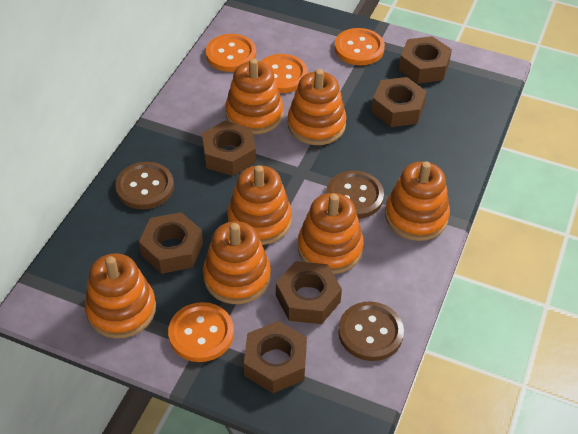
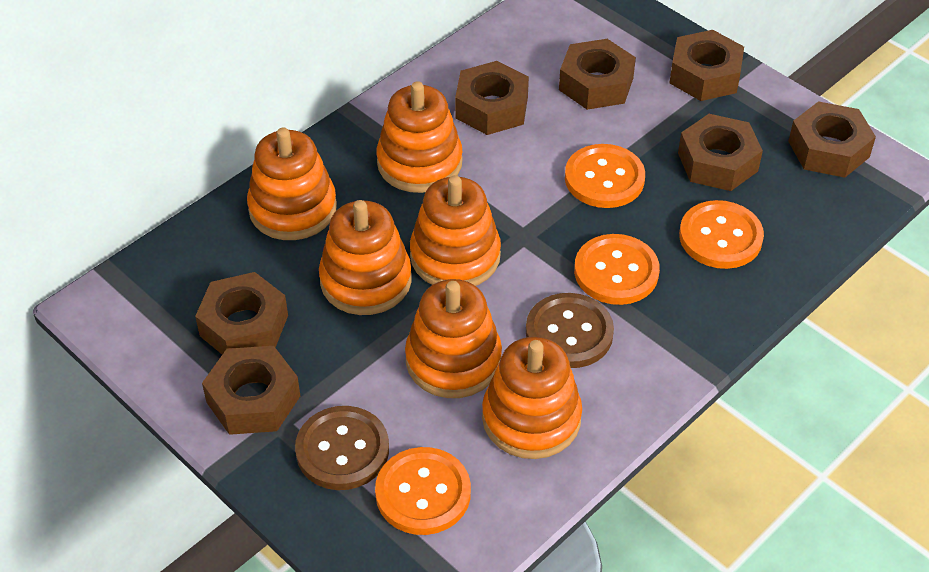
brown button: 3 -> 2
brown nut: 6 -> 7
orange stacking toy: 7 -> 6

